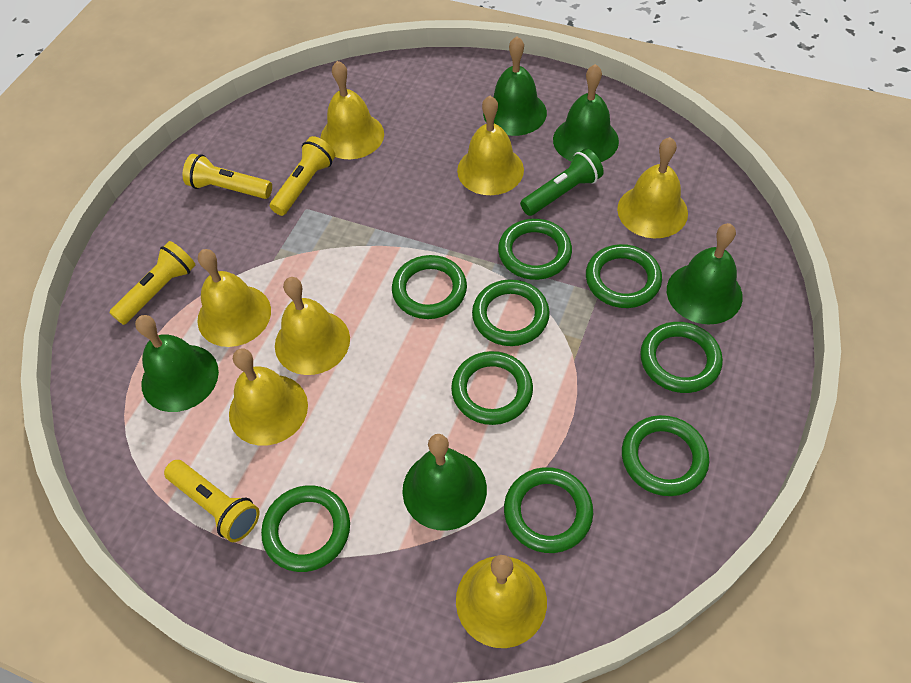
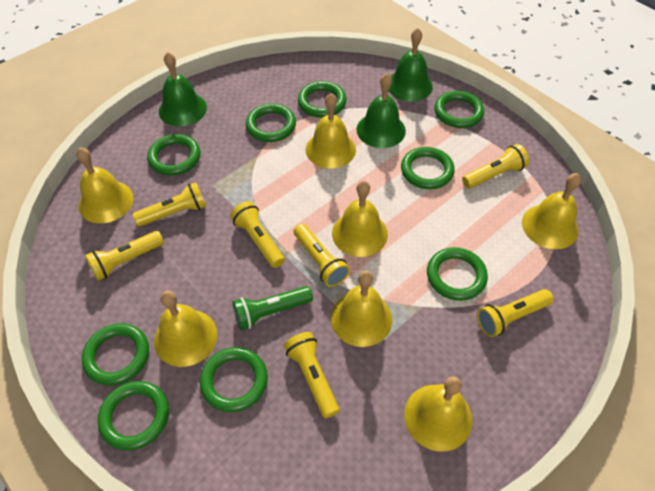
green bell: 5 -> 3
yellow flashlight: 4 -> 7

